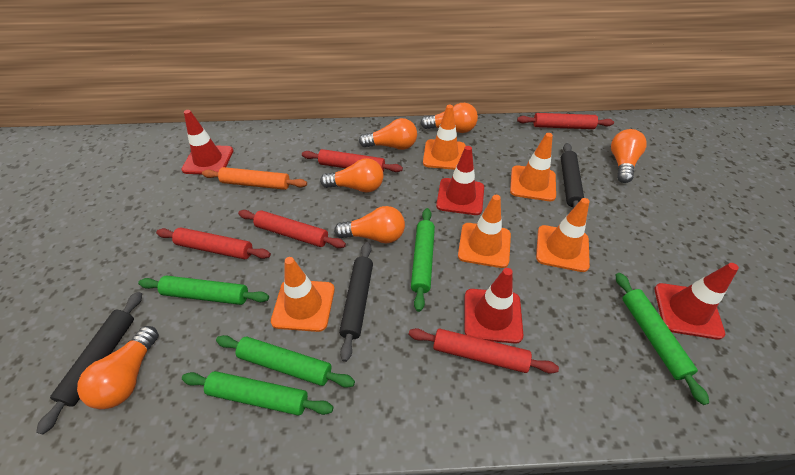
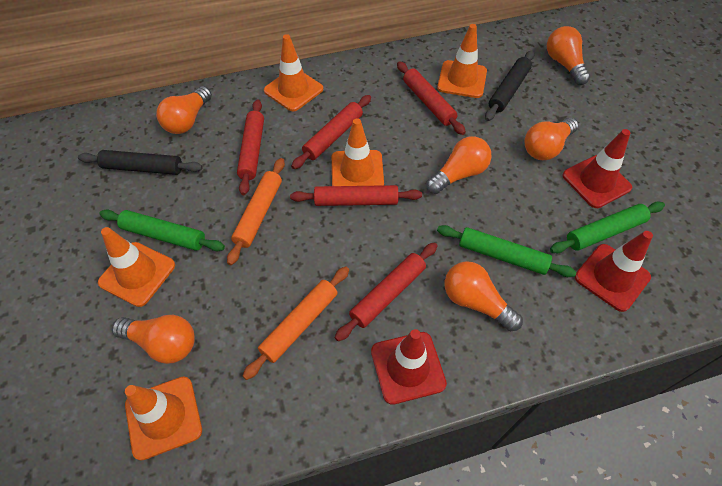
black rolling pin: 3 -> 2
green rolling pin: 5 -> 3
orange rolling pin: 1 -> 2
red traffic cone: 4 -> 3

